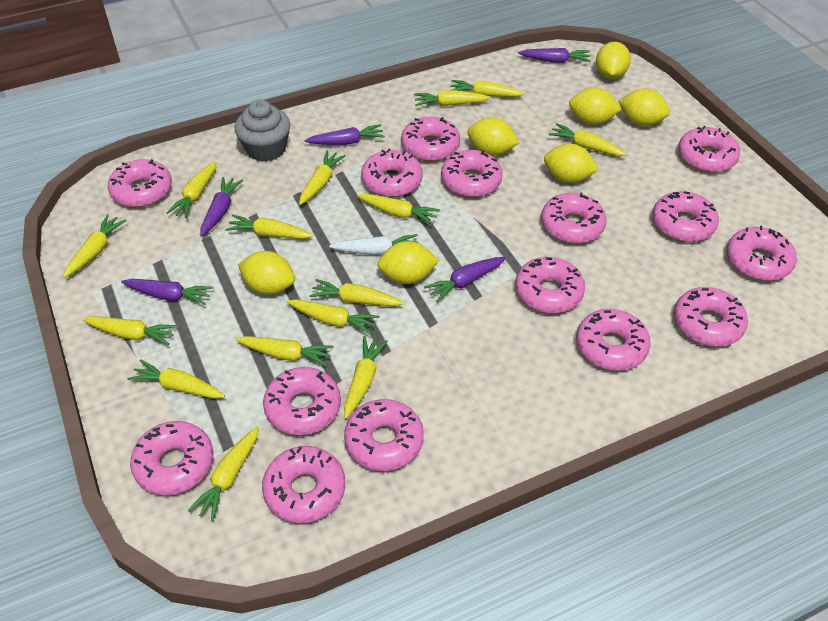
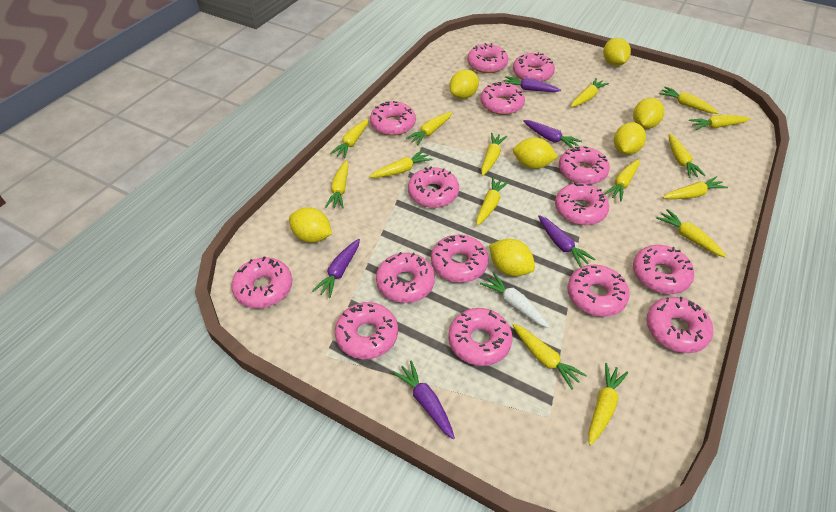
grey cupcake: 1 -> 0

